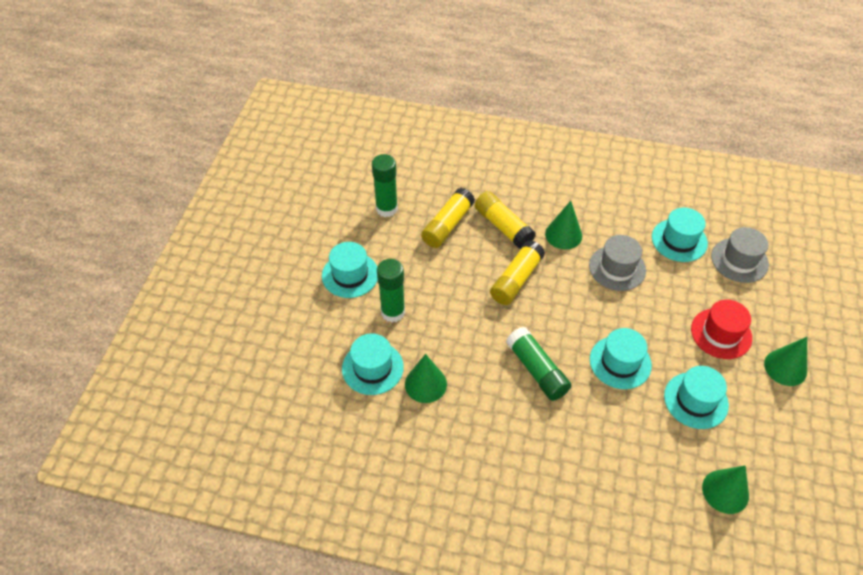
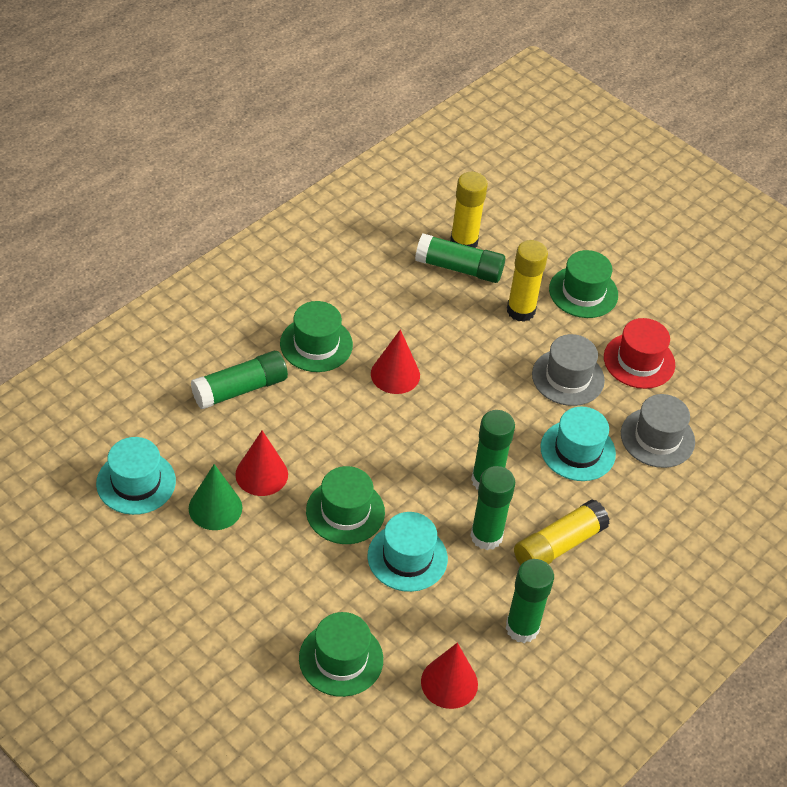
green cone: 4 -> 1
green glue stick: 3 -> 5
green hat: 0 -> 4
red cone: 0 -> 3
turquoise hat: 5 -> 3

